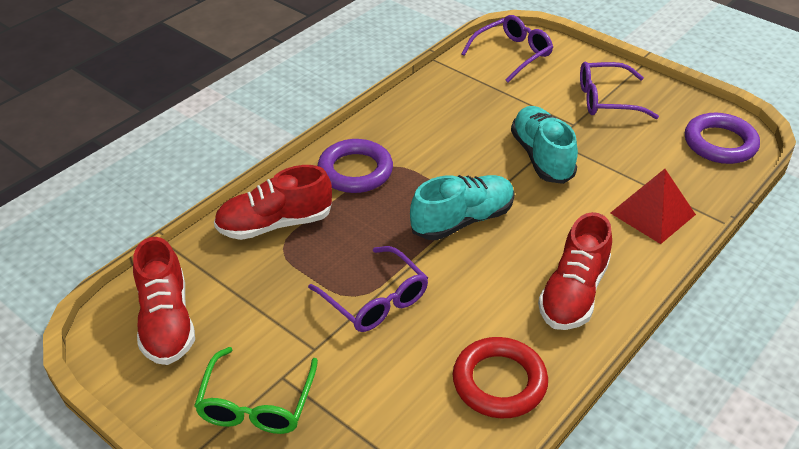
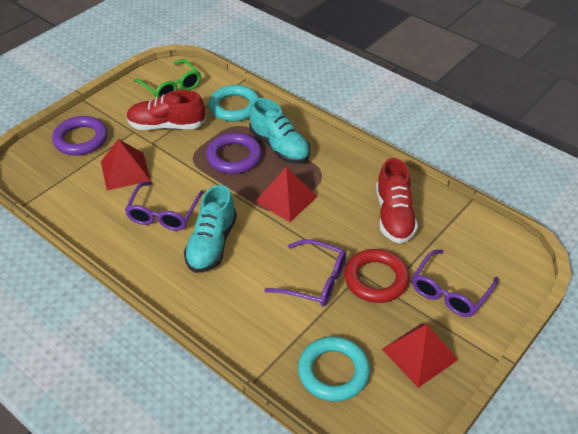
red pyramid: 1 -> 3
red shoe: 3 -> 2
turquoise ring: 0 -> 2

